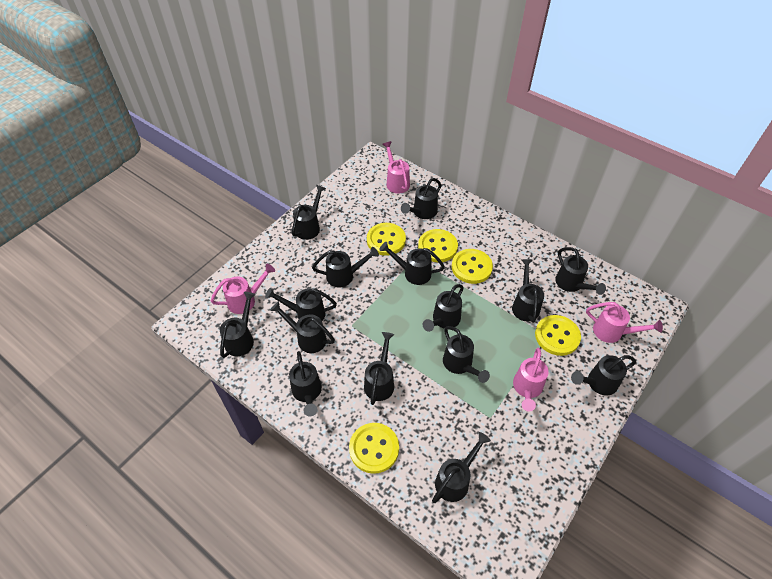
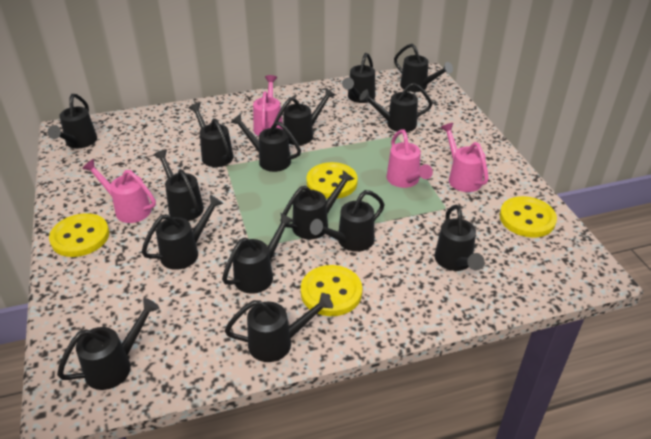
yellow button: 5 -> 4

